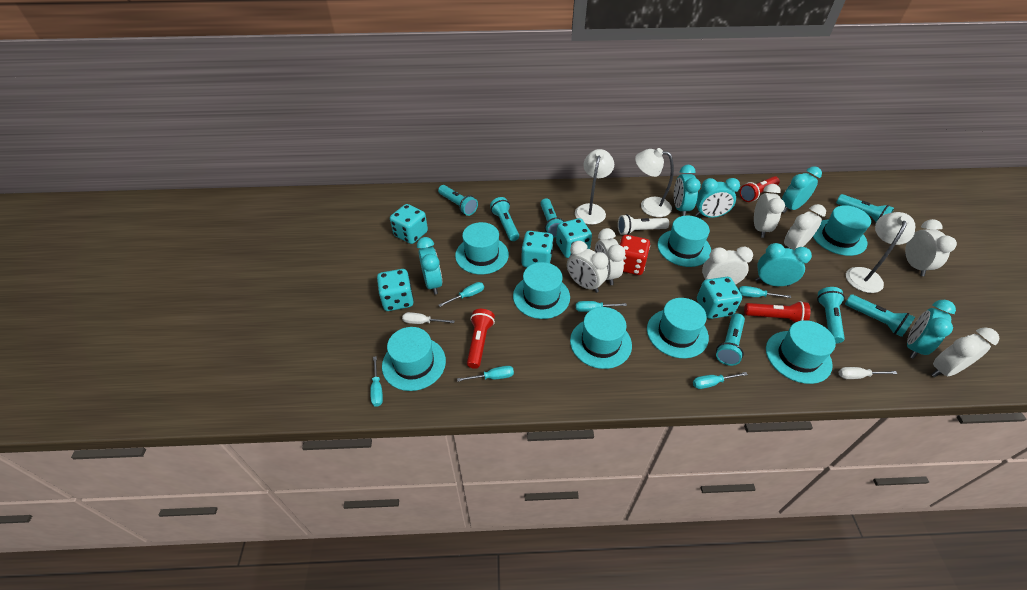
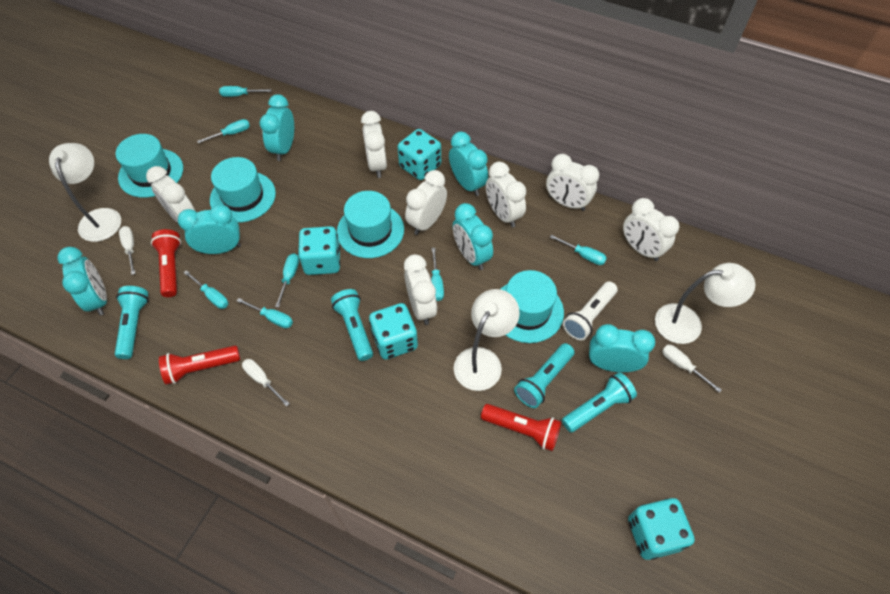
red dice: 1 -> 0
turquoise dice: 5 -> 4
turquoise flashlight: 7 -> 4
turquoise hat: 8 -> 4
turquoise screwdriver: 6 -> 7
white screwdriver: 2 -> 3

